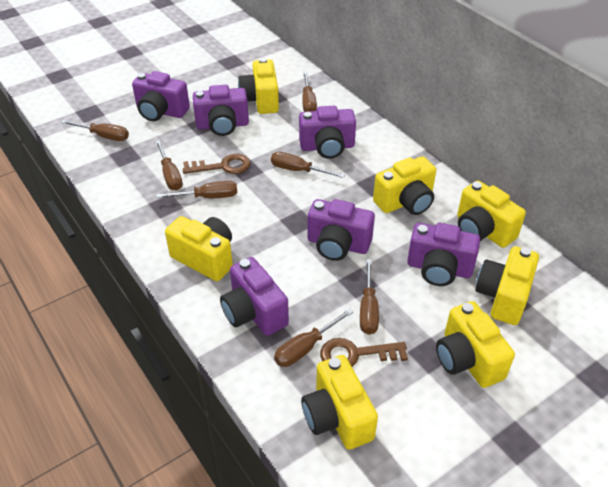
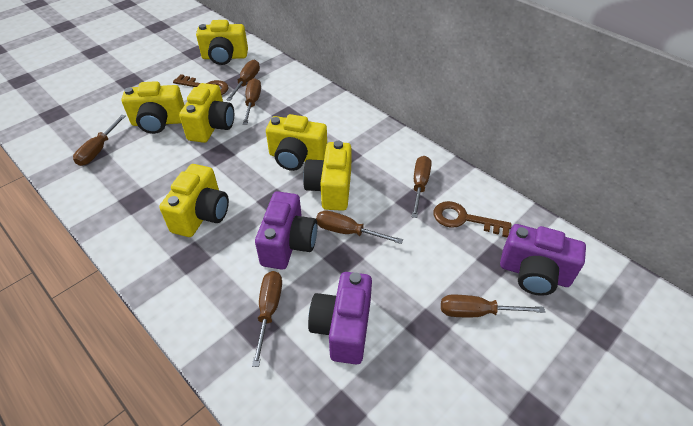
purple camera: 6 -> 3
yellow camera: 7 -> 6

